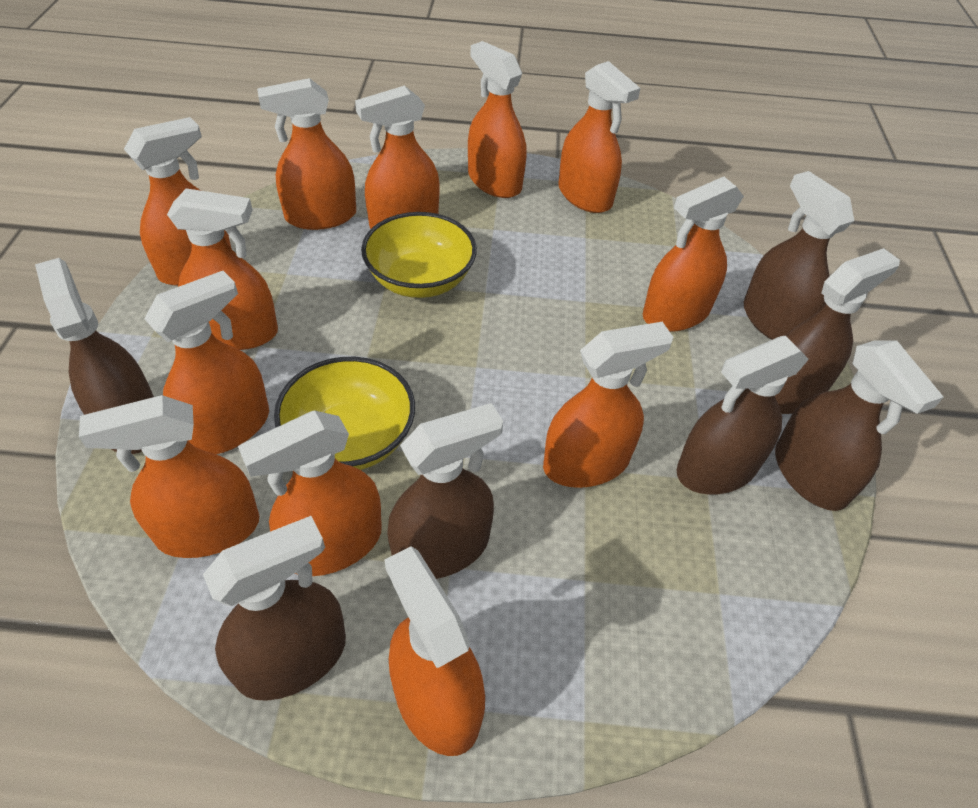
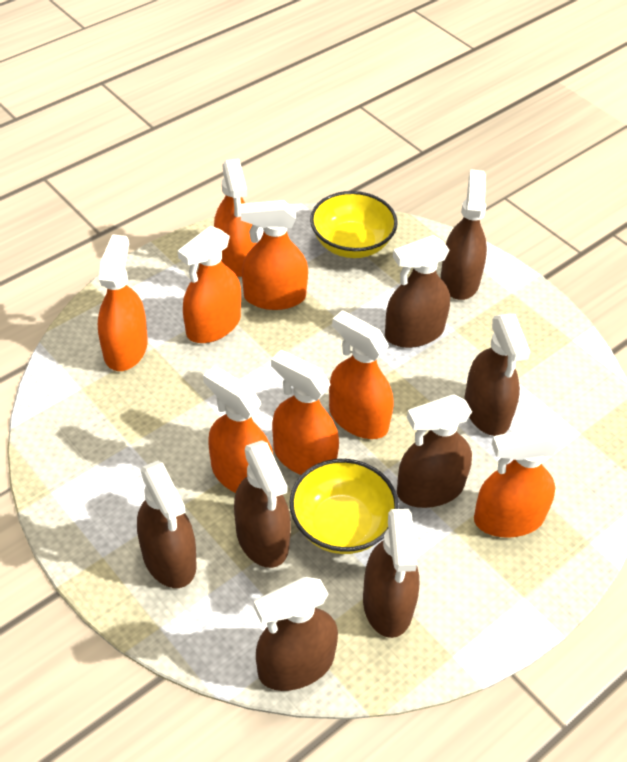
brown spray bottle: 7 -> 8
orange spray bottle: 12 -> 8

